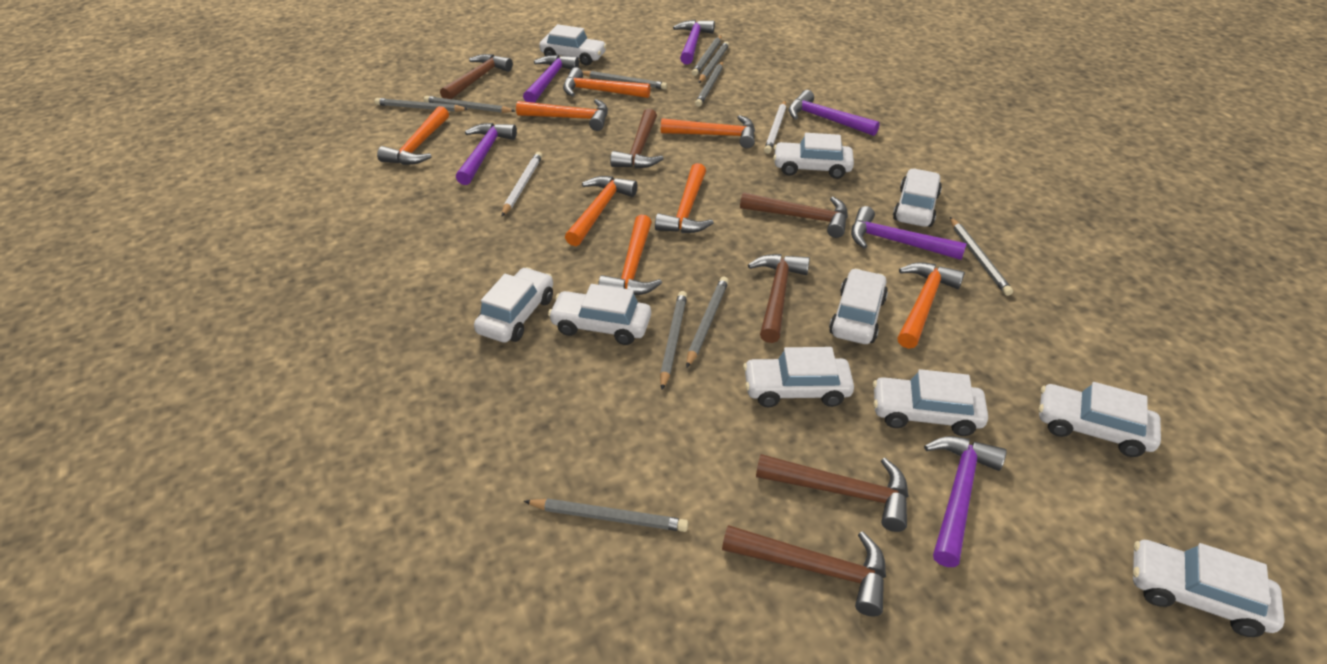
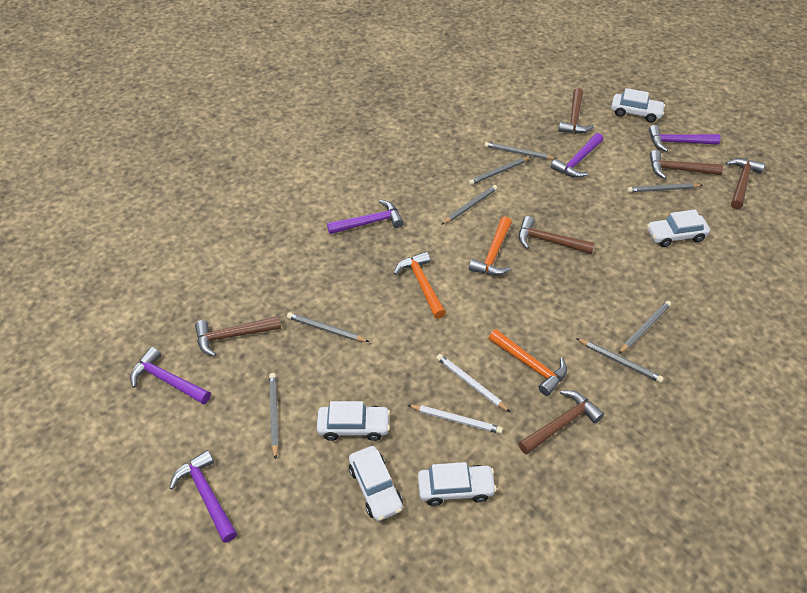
grey pencil: 10 -> 8
orange hammer: 8 -> 3
purple hammer: 6 -> 5
white car: 10 -> 5

